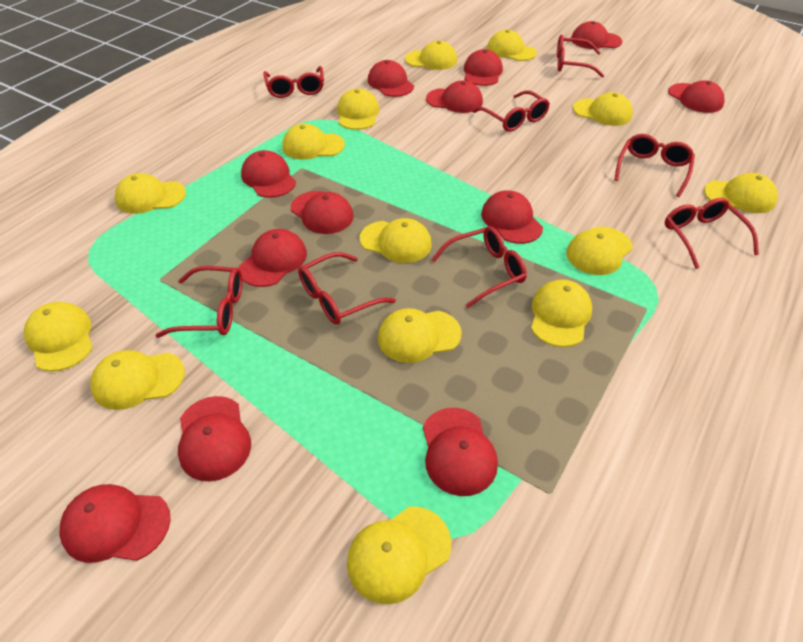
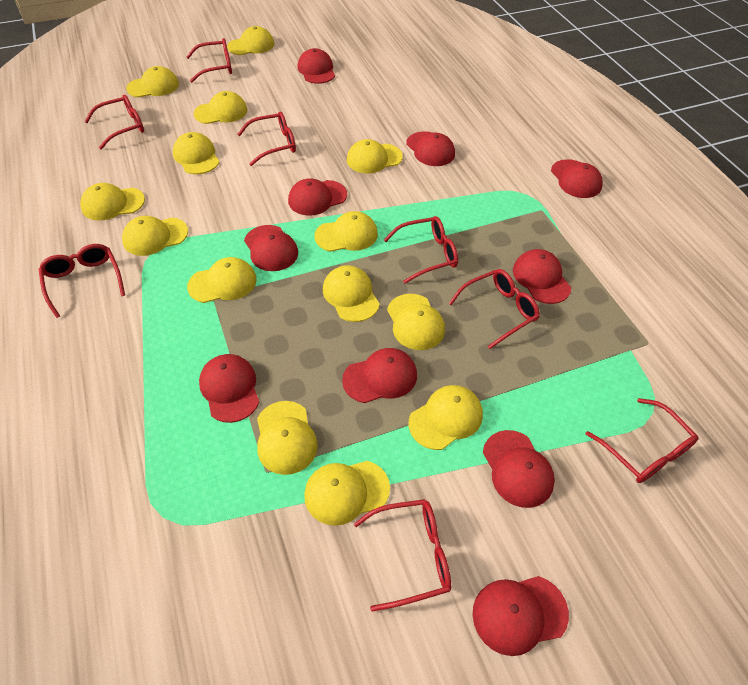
red cap: 12 -> 10

